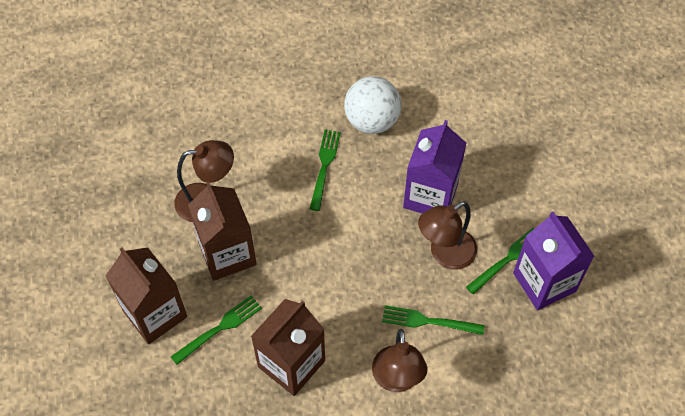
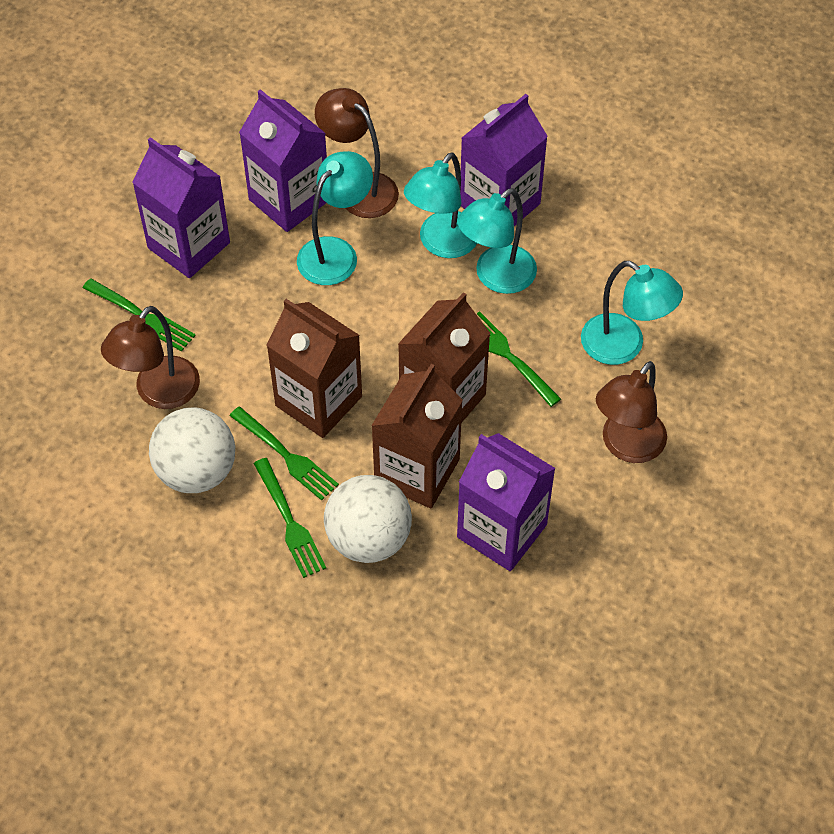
purple carton: 2 -> 4
turquoise lamp: 0 -> 4
white ball: 1 -> 2

